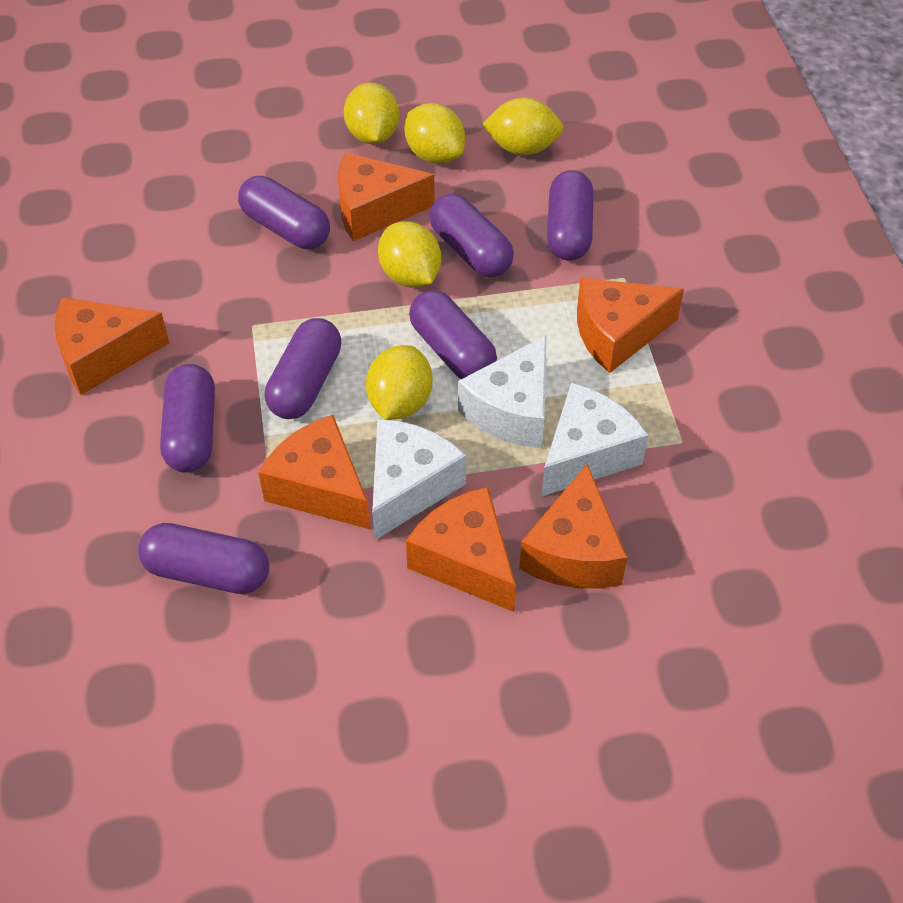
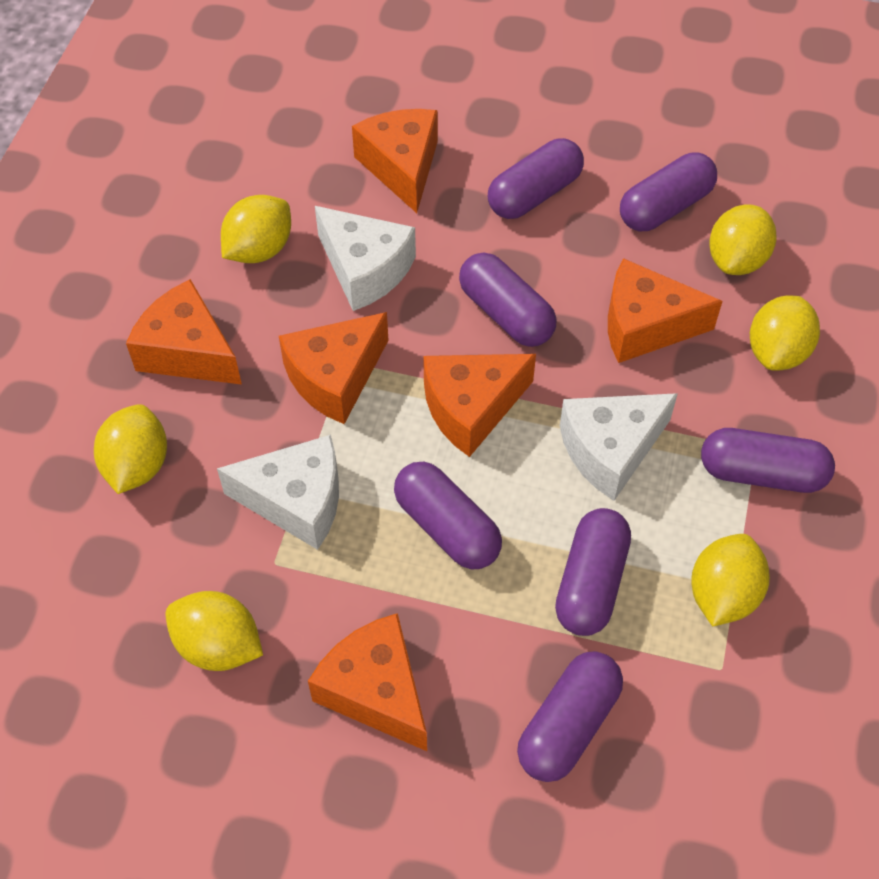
yellow lemon: 5 -> 6

